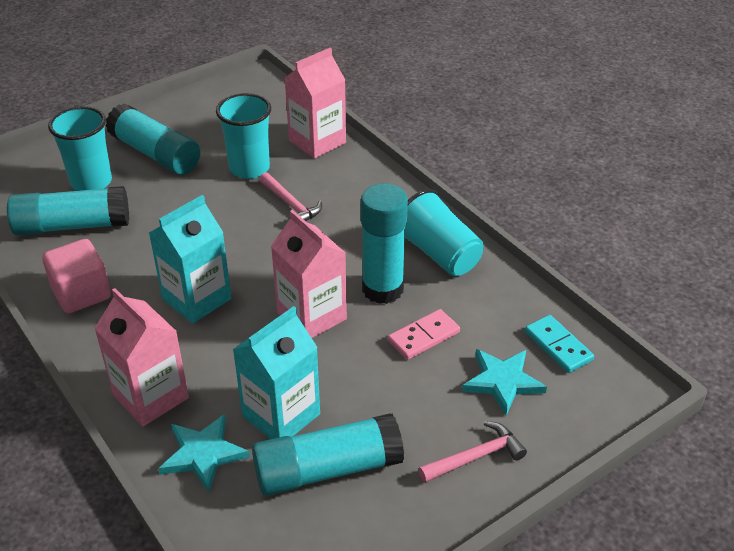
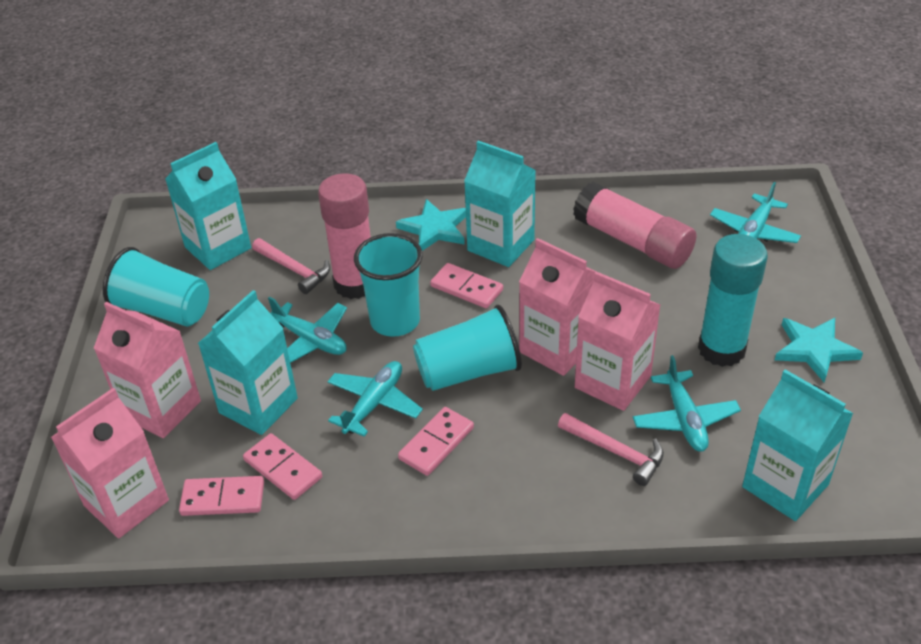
pink carton: 3 -> 4
pink cube: 1 -> 0
pink domino: 1 -> 4
pink glue stick: 0 -> 2
turquoise carton: 2 -> 4
turquoise domino: 1 -> 0
turquoise glue stick: 4 -> 1
turquoise plane: 0 -> 4

